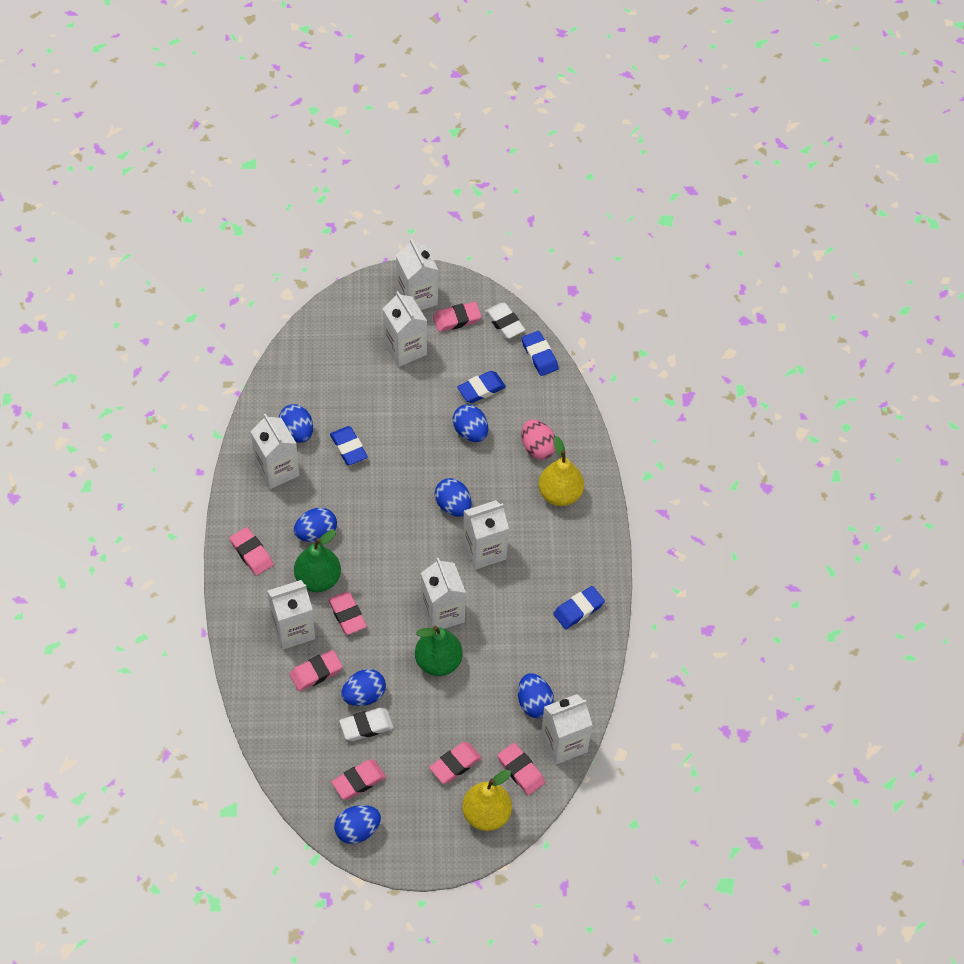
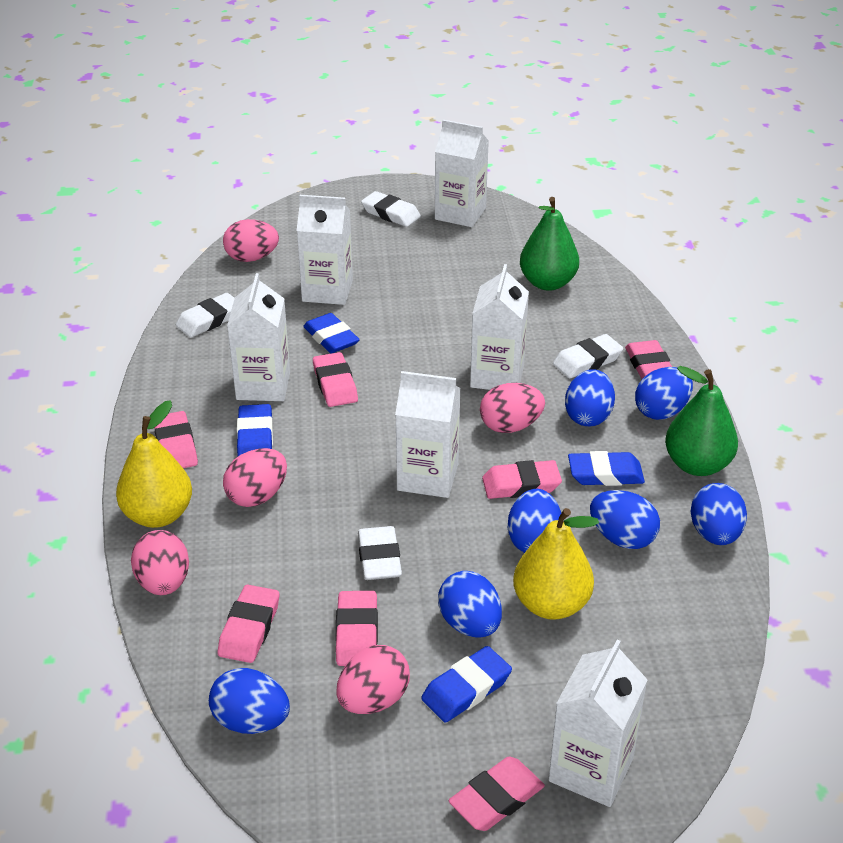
pink egg: 1 -> 5
white carton: 7 -> 6
white eraser: 2 -> 4

